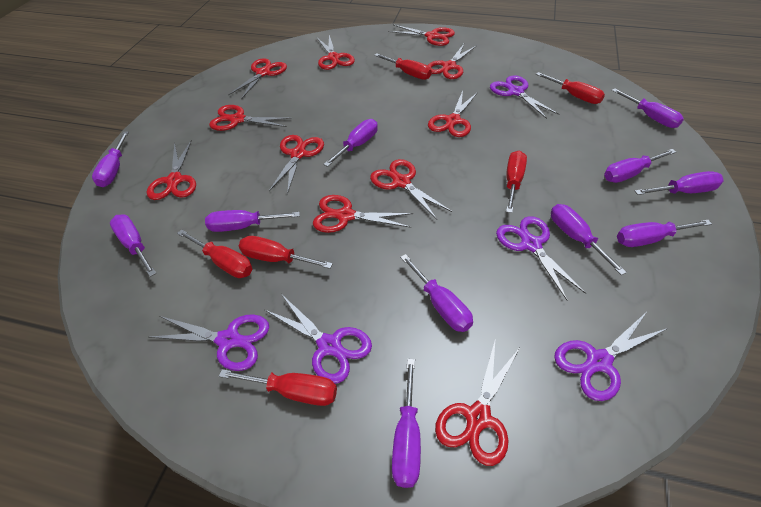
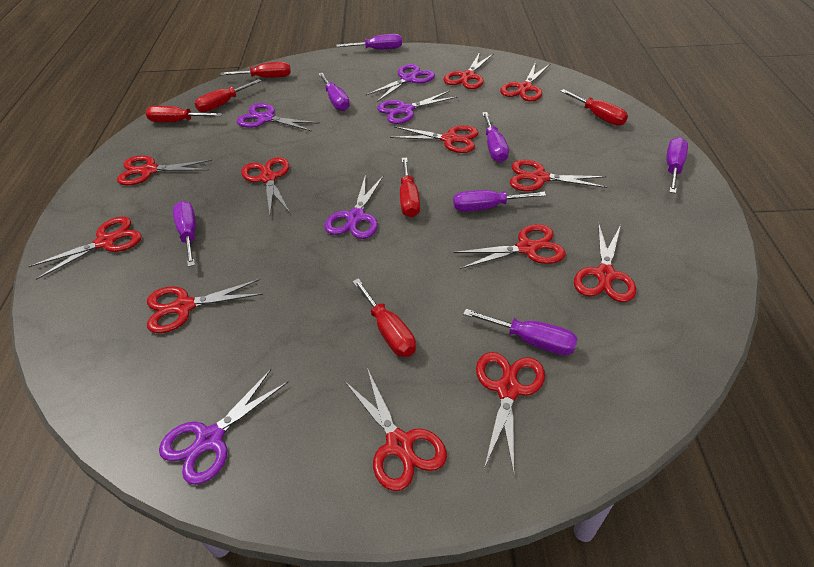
purple screwdriver: 11 -> 7
red scissors: 11 -> 12

